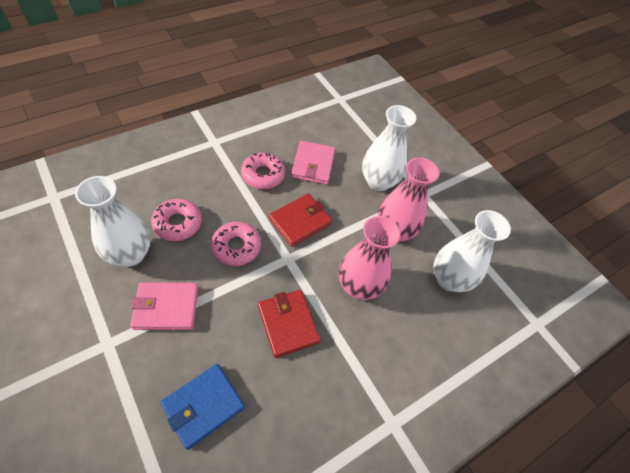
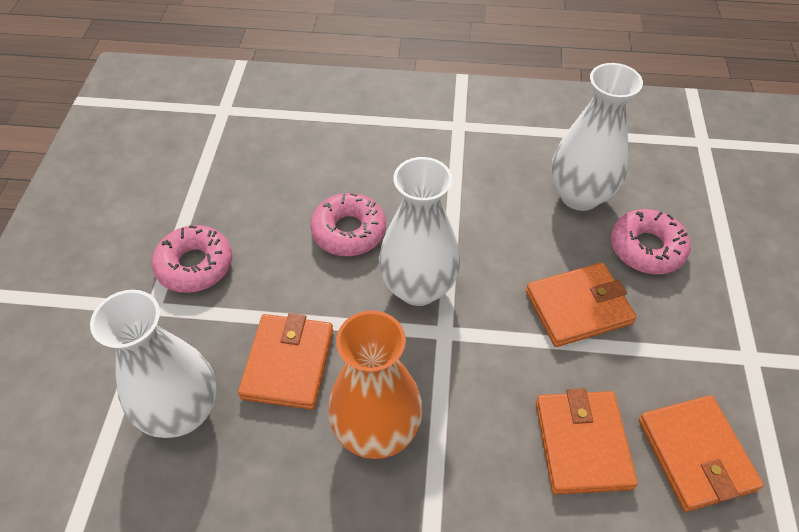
blue wallet: 1 -> 0
orange vase: 0 -> 1
orange wallet: 0 -> 4
pink vase: 2 -> 0
pink wallet: 2 -> 0
red wallet: 2 -> 0

